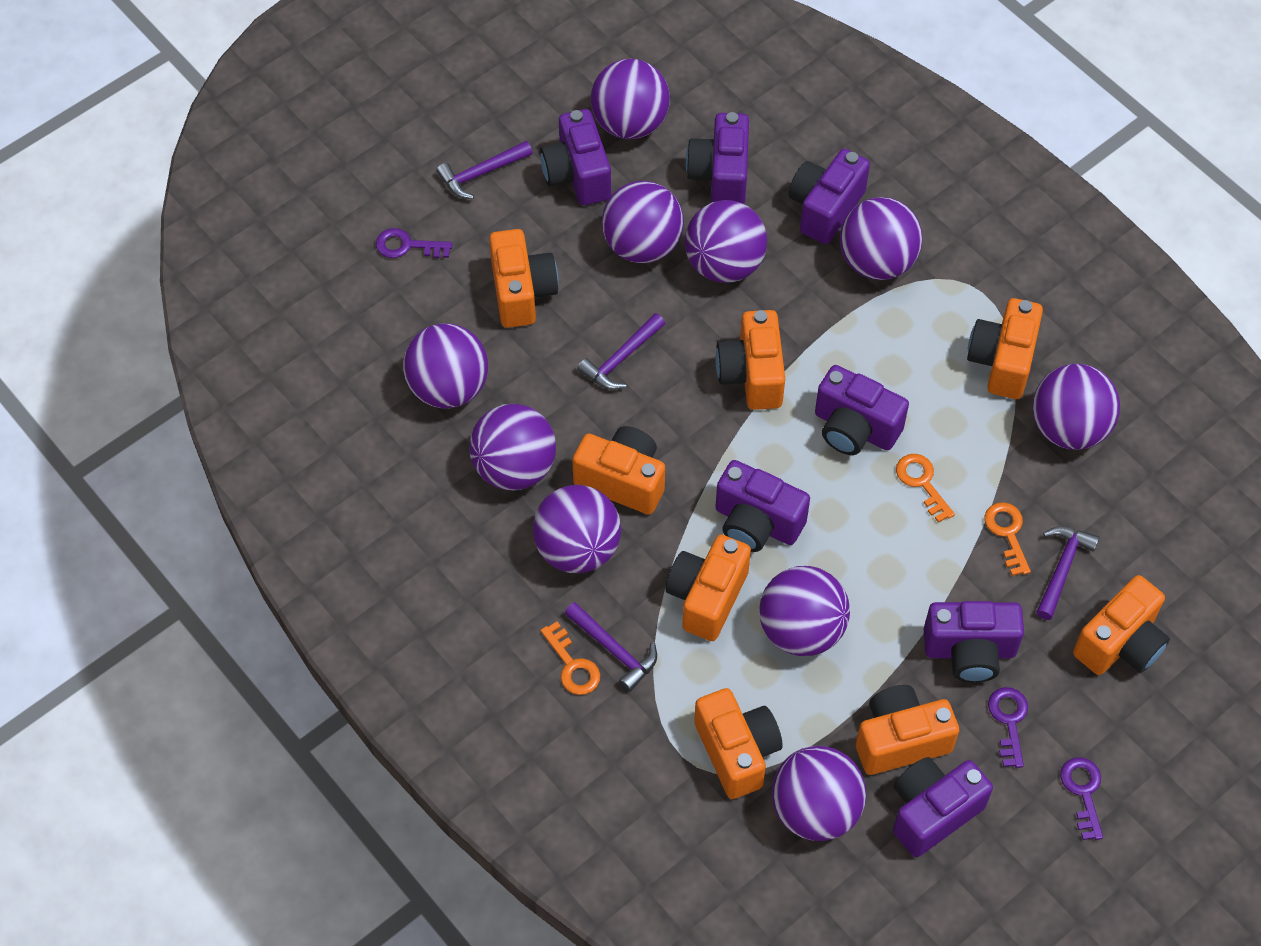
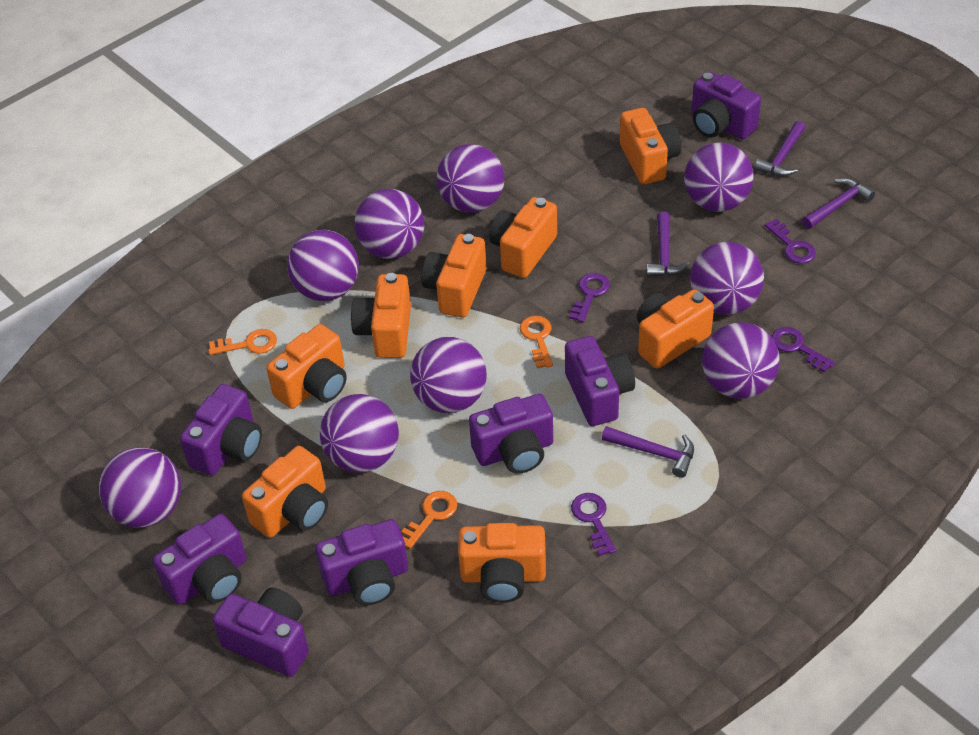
purple ball: 10 -> 9
purple key: 3 -> 4

